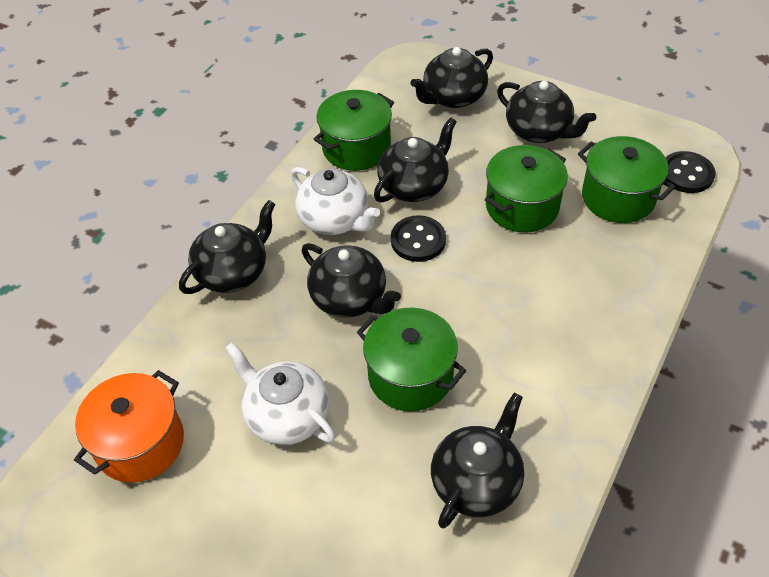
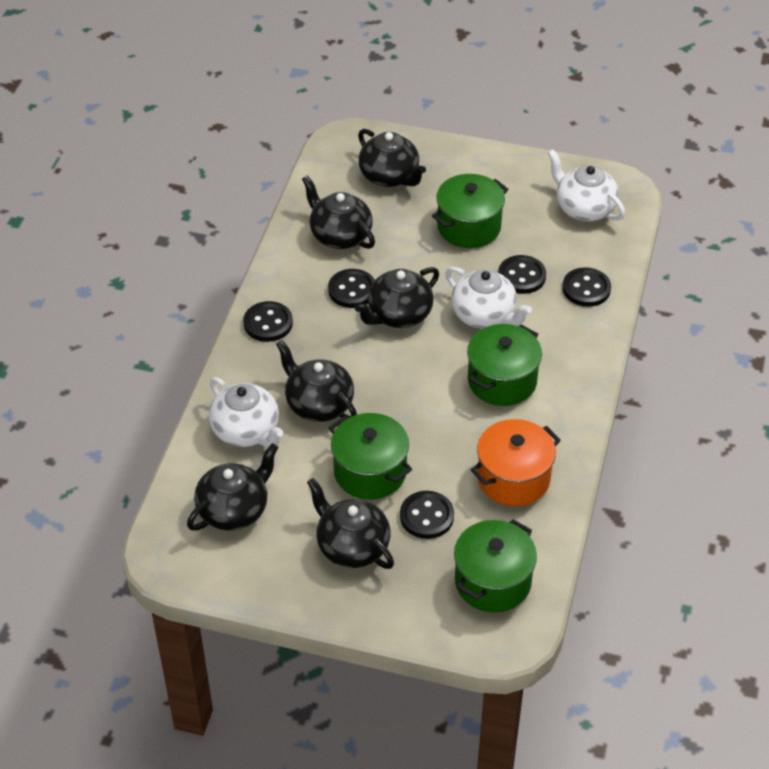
black button: 2 -> 5
white teapot: 2 -> 3

